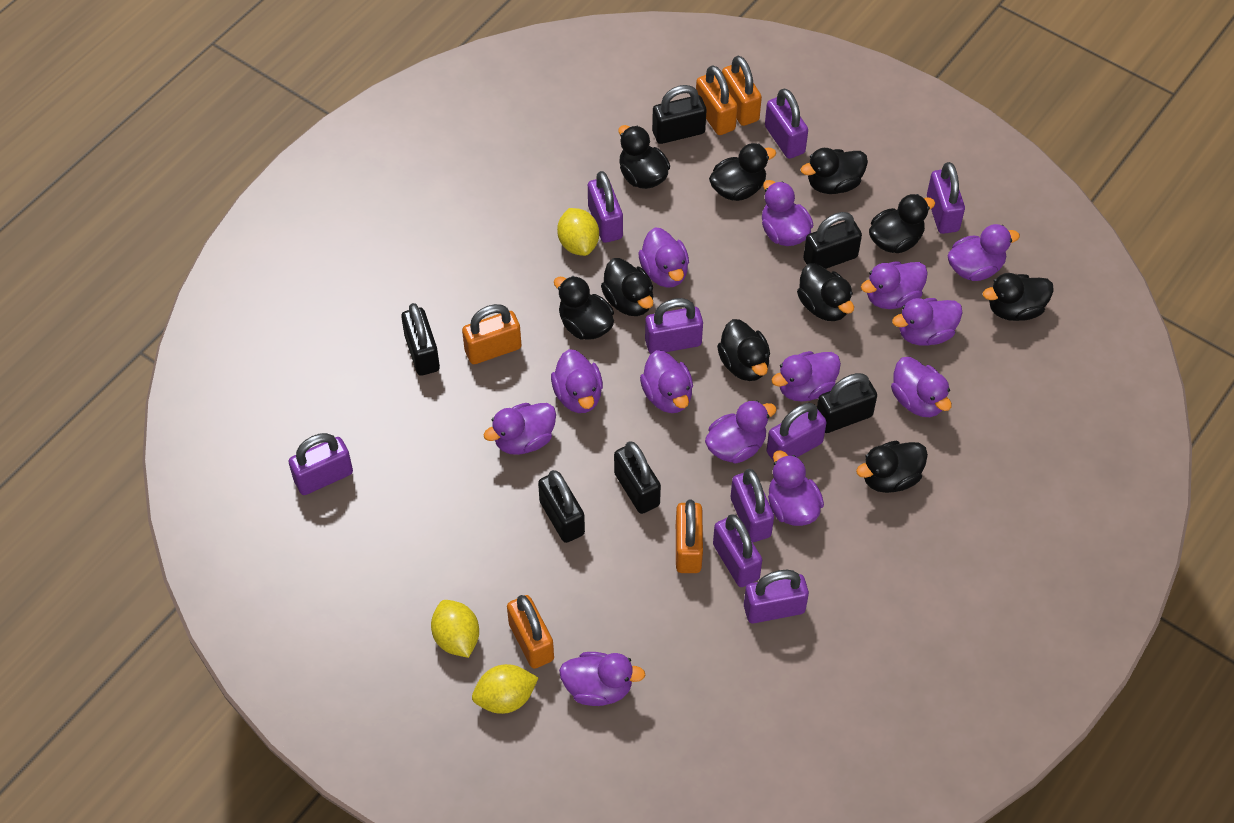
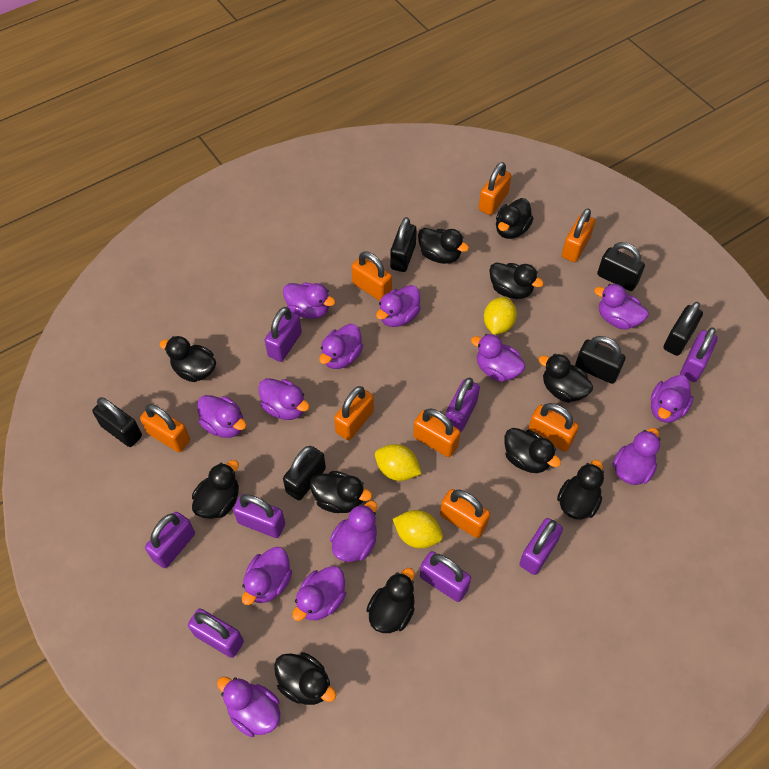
black duck: 10 -> 11
orange padlock: 5 -> 8
purple padlock: 9 -> 8

